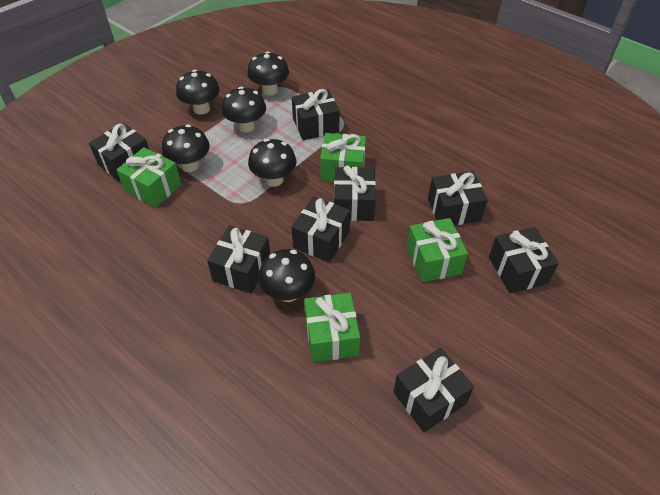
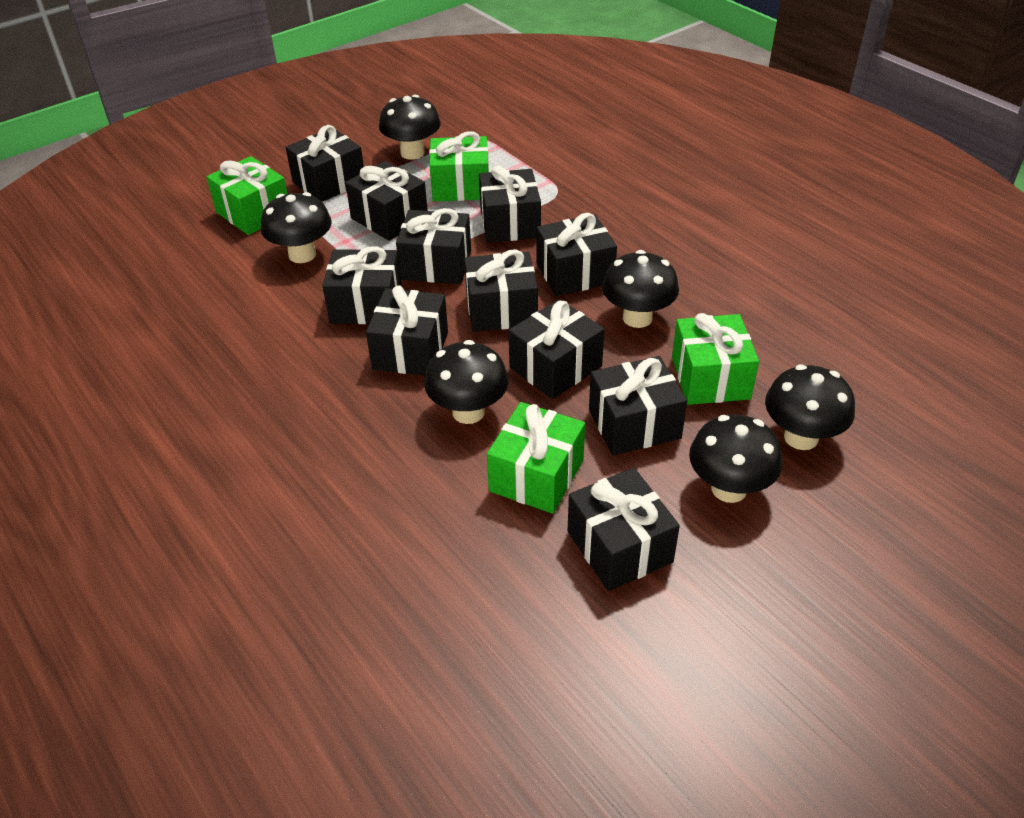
black gift: 8 -> 11

